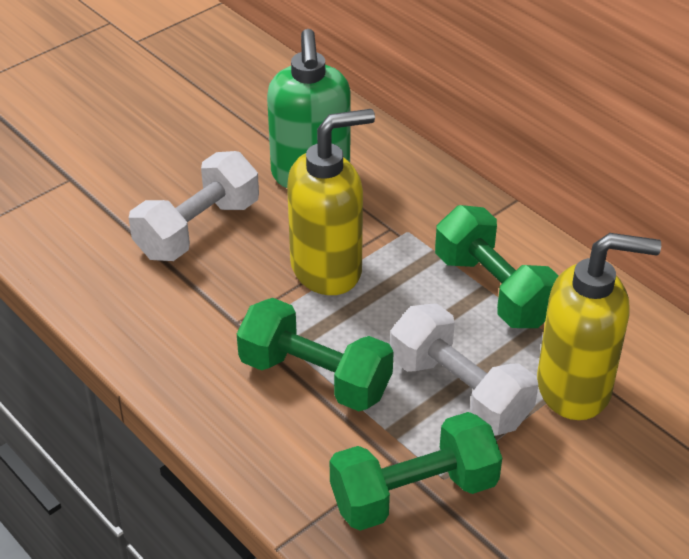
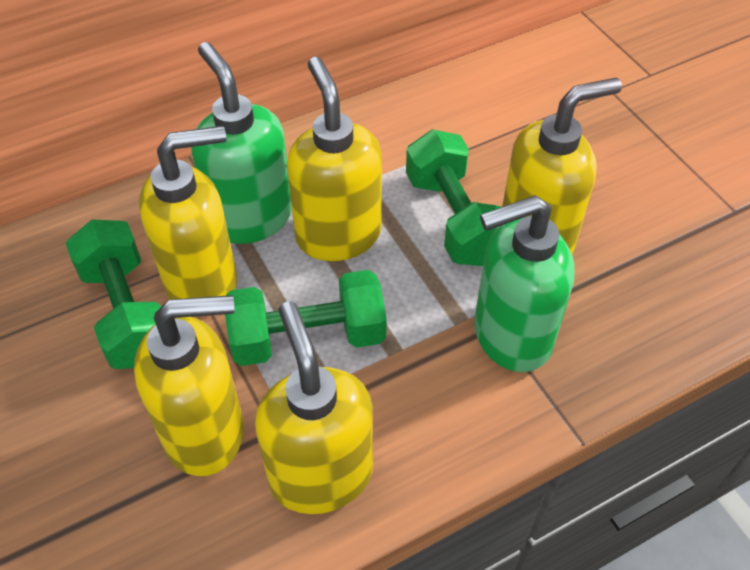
green soap dispenser: 1 -> 2
white dumbbell: 2 -> 0
yellow soap dispenser: 2 -> 5

